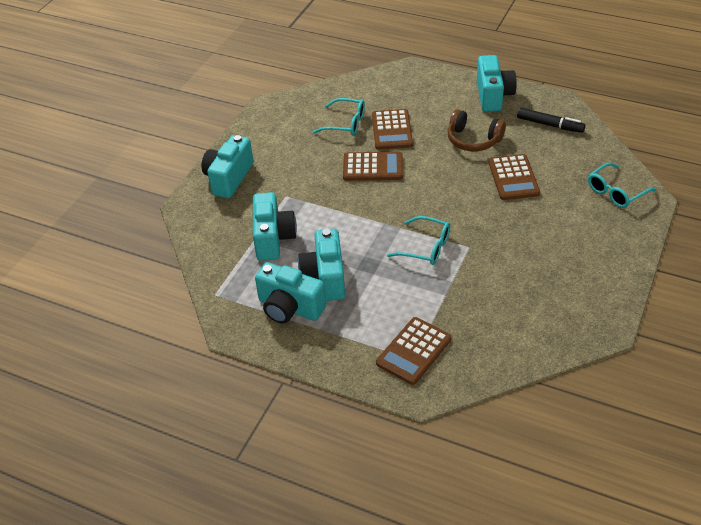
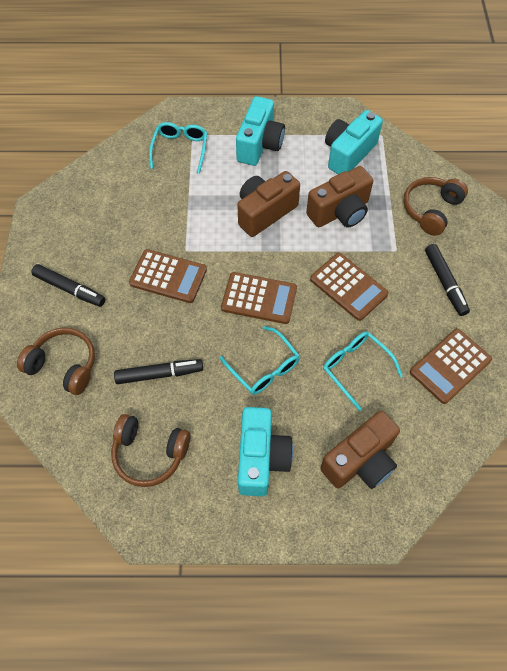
black marker: 1 -> 3
brown camera: 0 -> 3
brown headphones: 1 -> 3
turquoise camera: 5 -> 3

